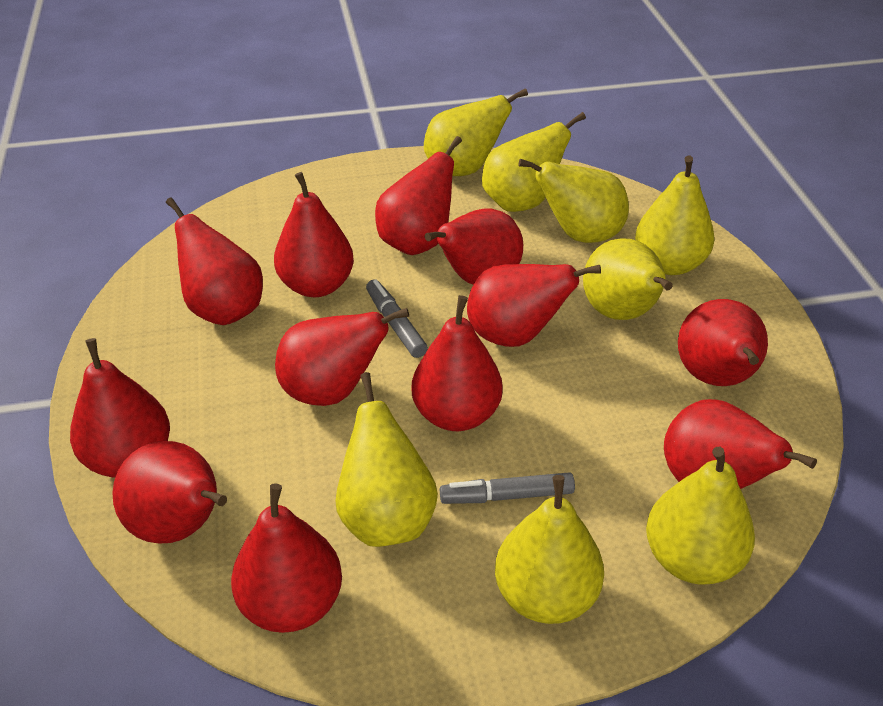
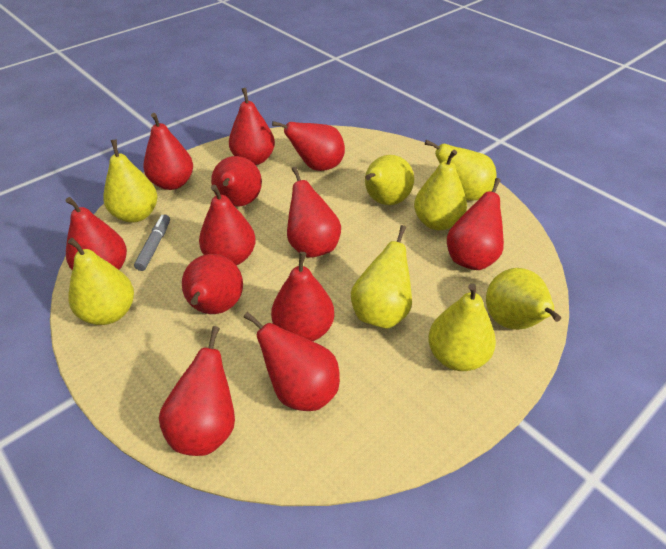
grey marker: 2 -> 1

